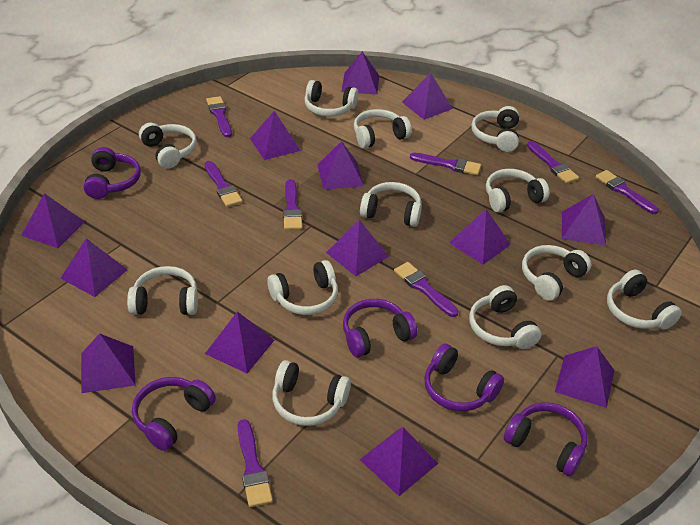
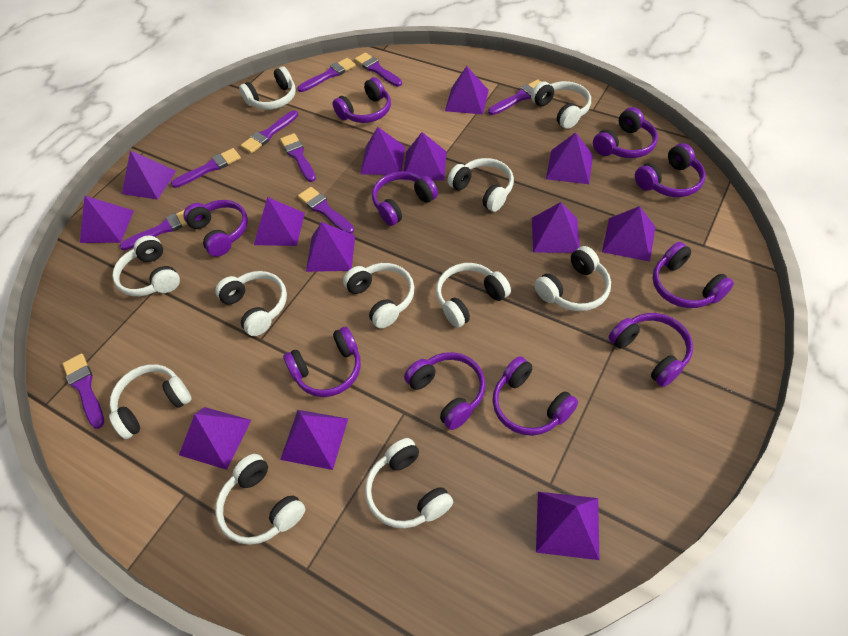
purple brush: 8 -> 9
purple headphones: 5 -> 10
white headphones: 12 -> 11

